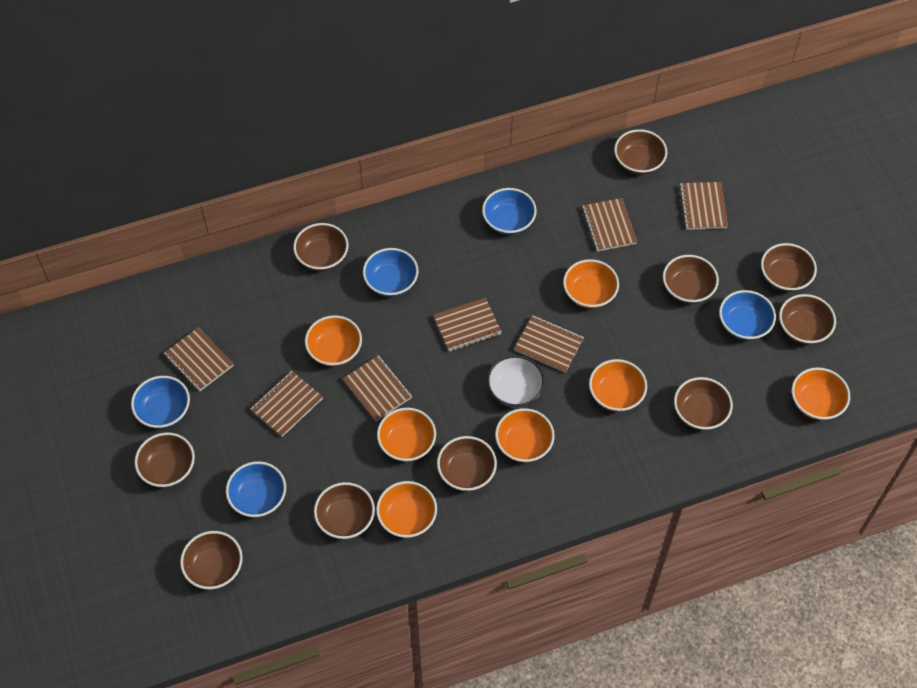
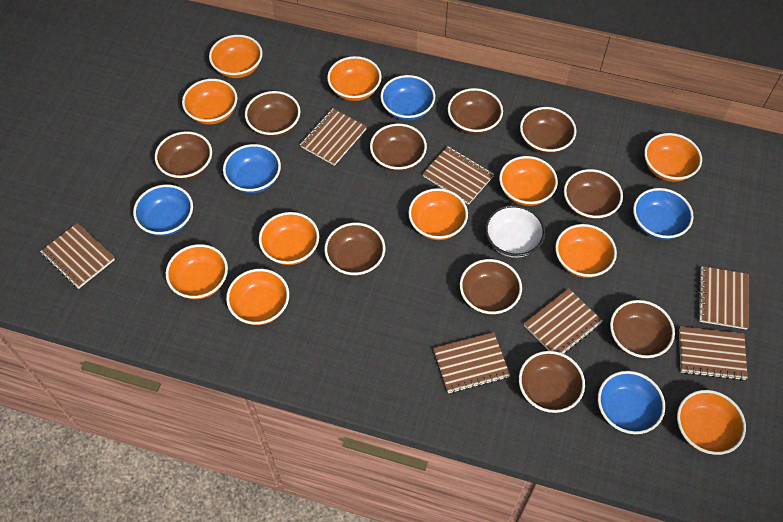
orange bowl: 7 -> 11

